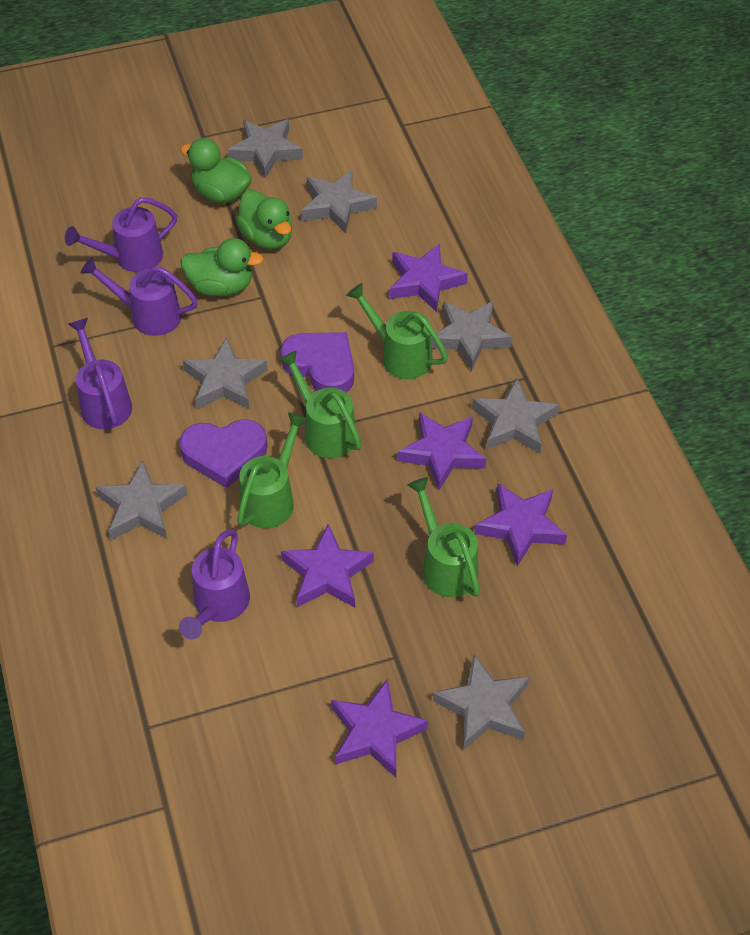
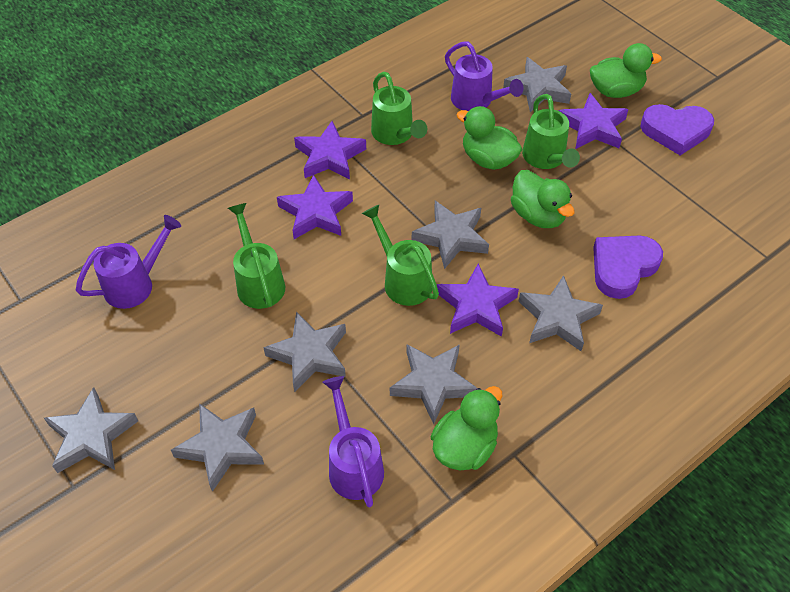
green duck: 3 -> 4
purple star: 5 -> 4
purple watering can: 4 -> 3

